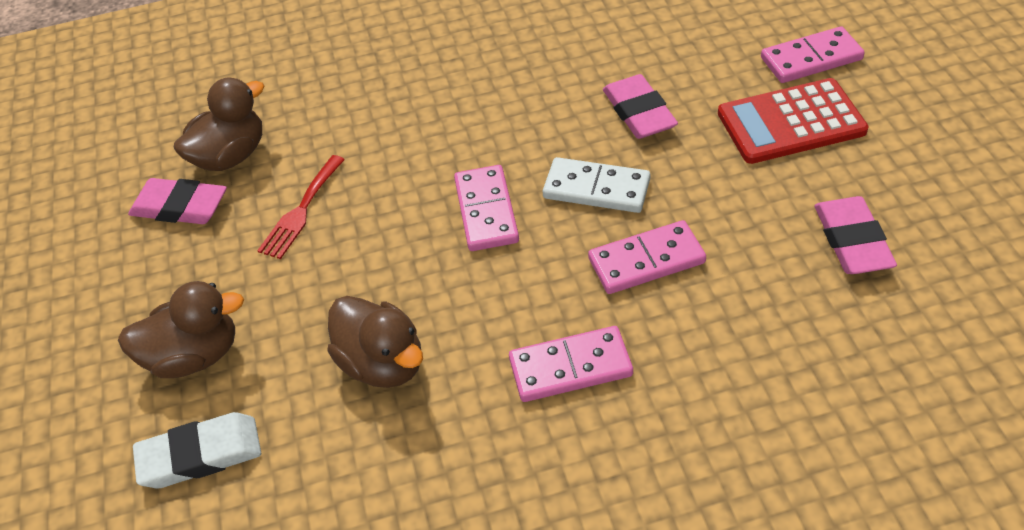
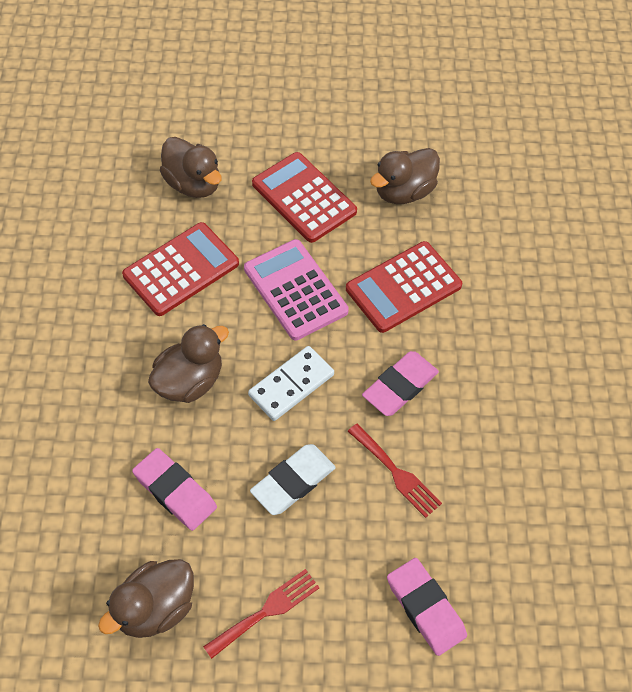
brown duck: 3 -> 4
pink calculator: 0 -> 1
pink domino: 4 -> 0
red calculator: 1 -> 3
red fork: 1 -> 2

